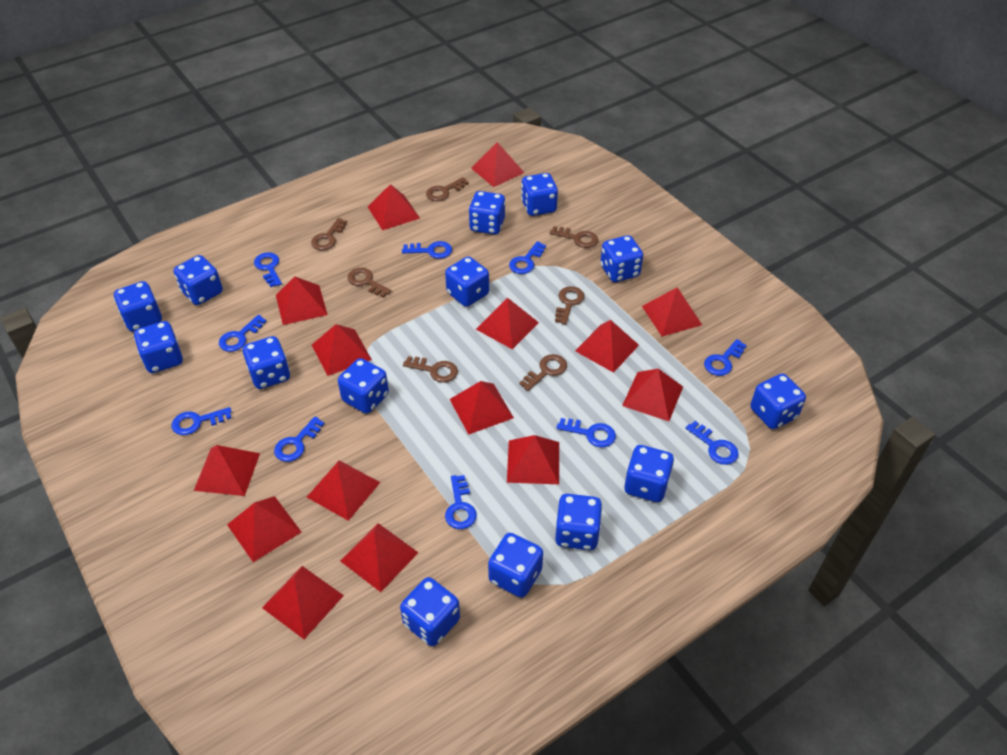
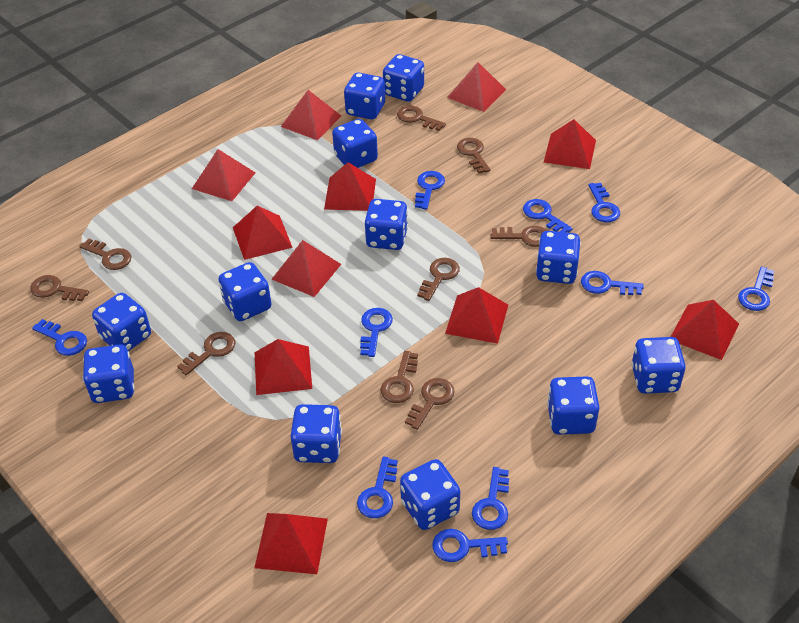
blue dice: 14 -> 12
brown key: 7 -> 9
red pyramid: 15 -> 11

